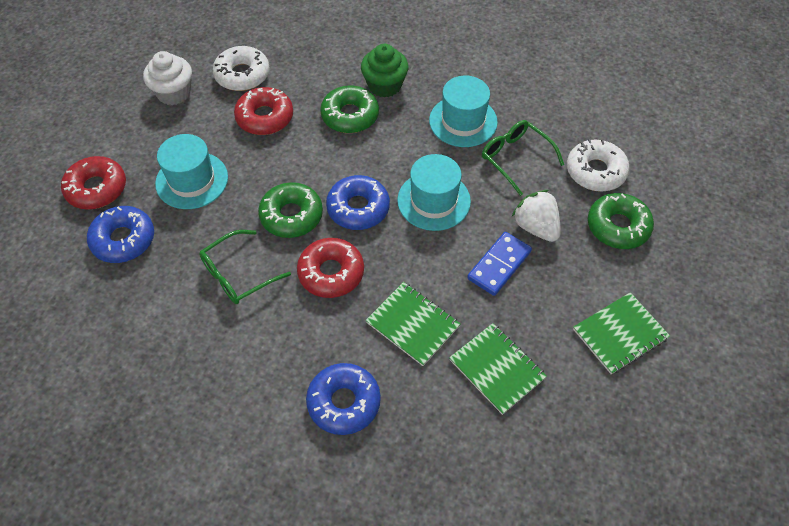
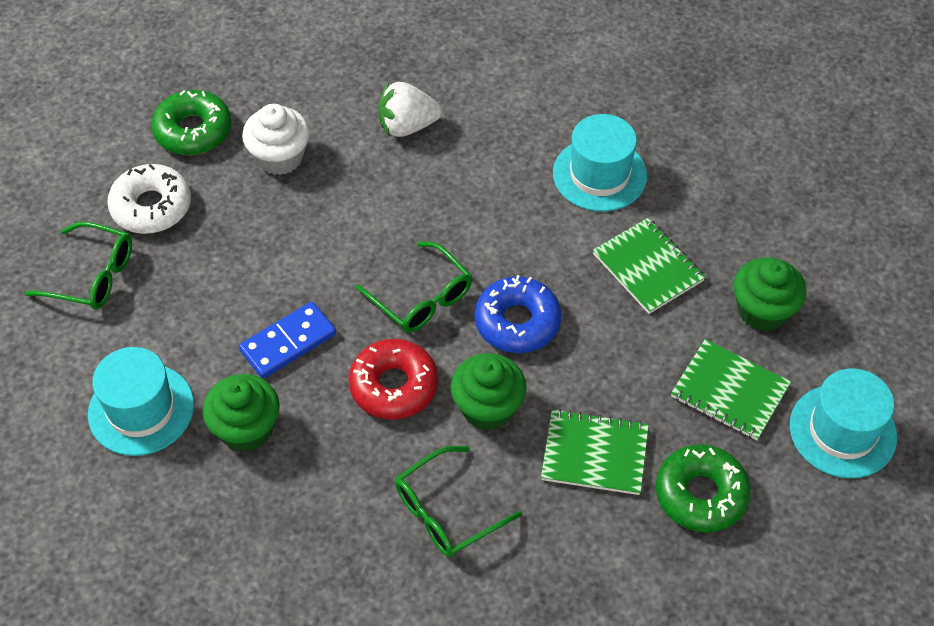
blue donut: 3 -> 1
green cupcake: 1 -> 3
green donut: 3 -> 2
green glasses: 2 -> 3
red donut: 3 -> 1
white donut: 2 -> 1

